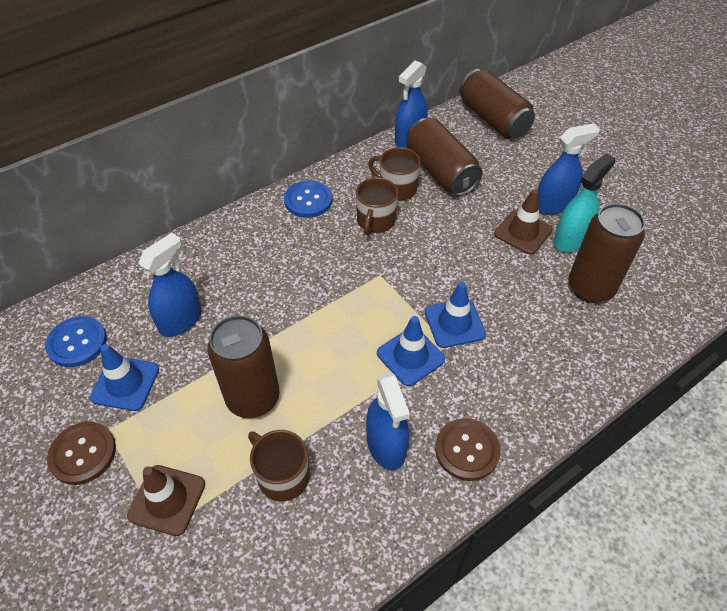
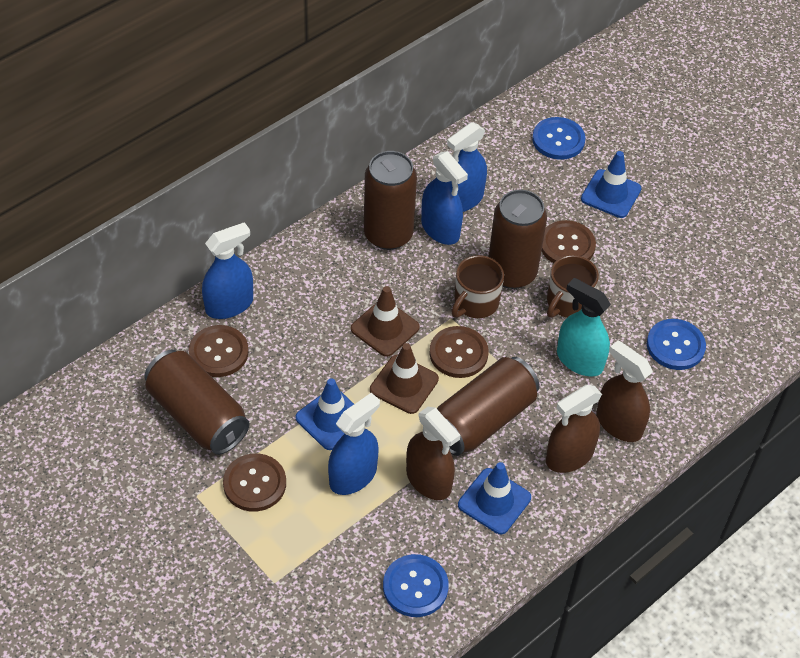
blue button: 2 -> 3
brown button: 2 -> 4
brown mug: 3 -> 2
brown spray bottle: 0 -> 3

